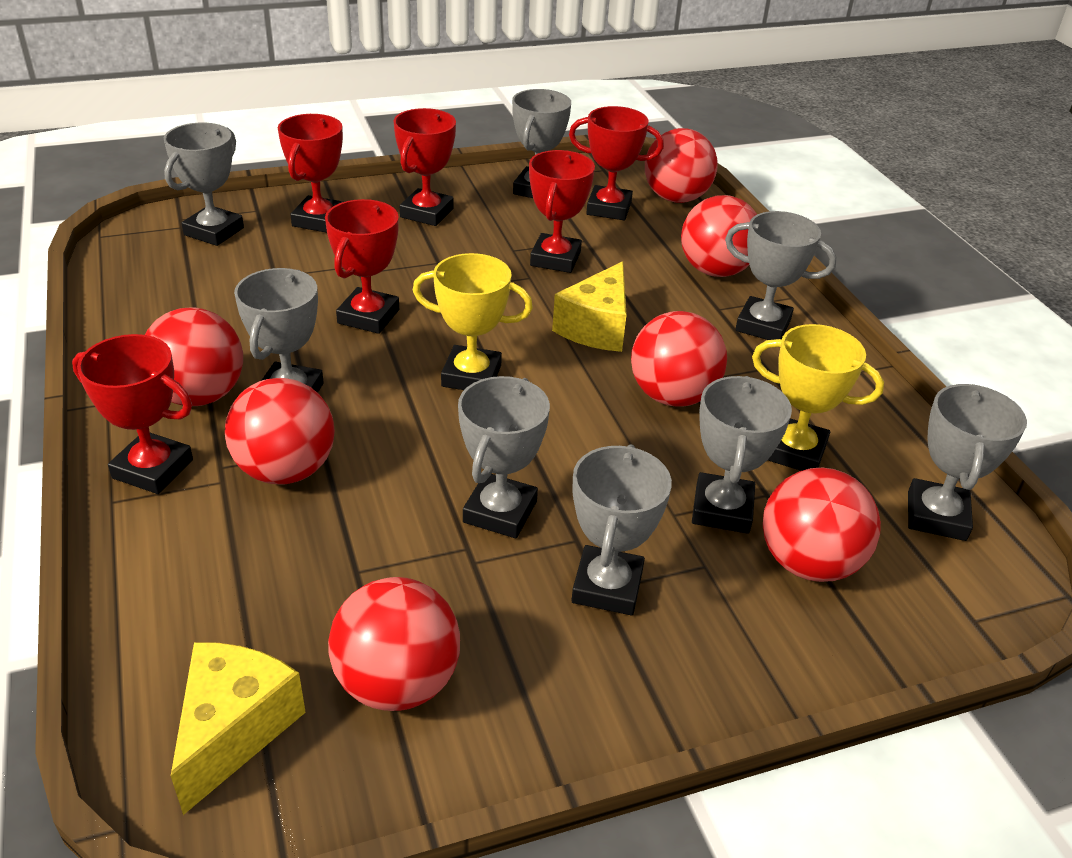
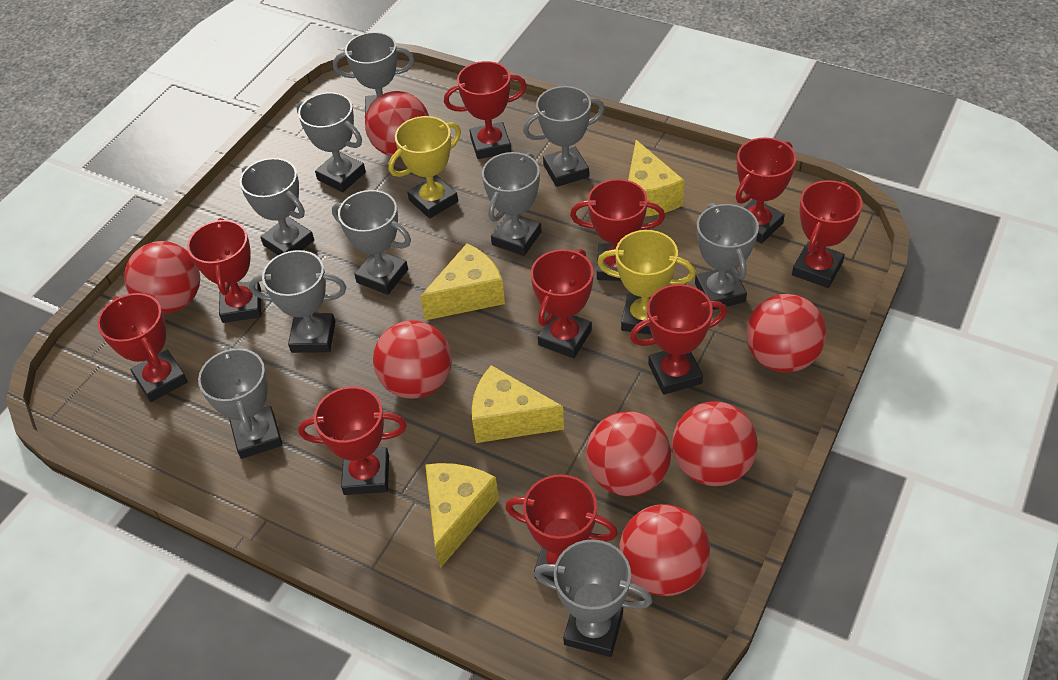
grey trophy: 8 -> 10
red trophy: 6 -> 10
yellow cheese: 2 -> 4

